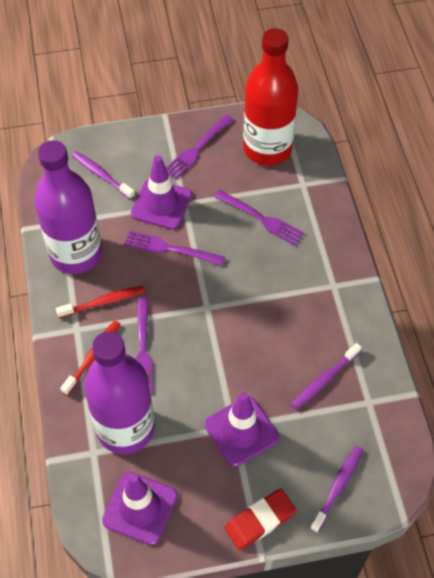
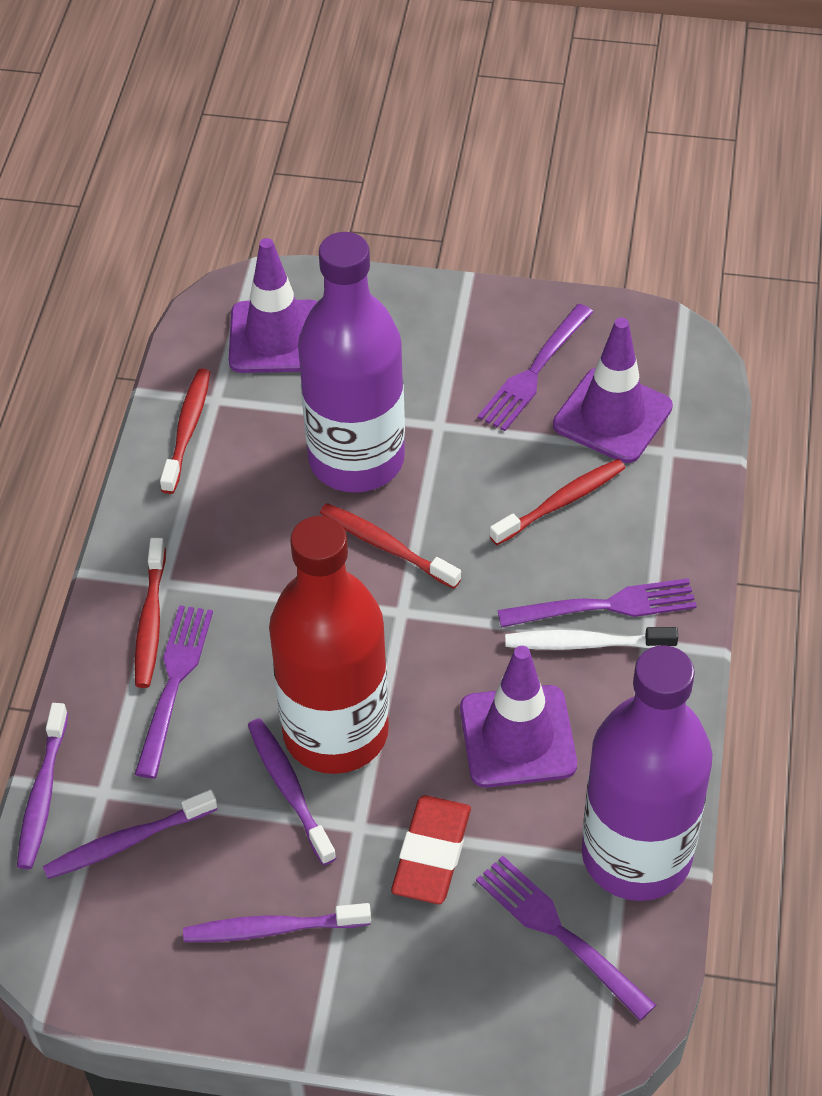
purple toothbrush: 3 -> 4
red toothbrush: 2 -> 4
white toothbrush: 0 -> 1

